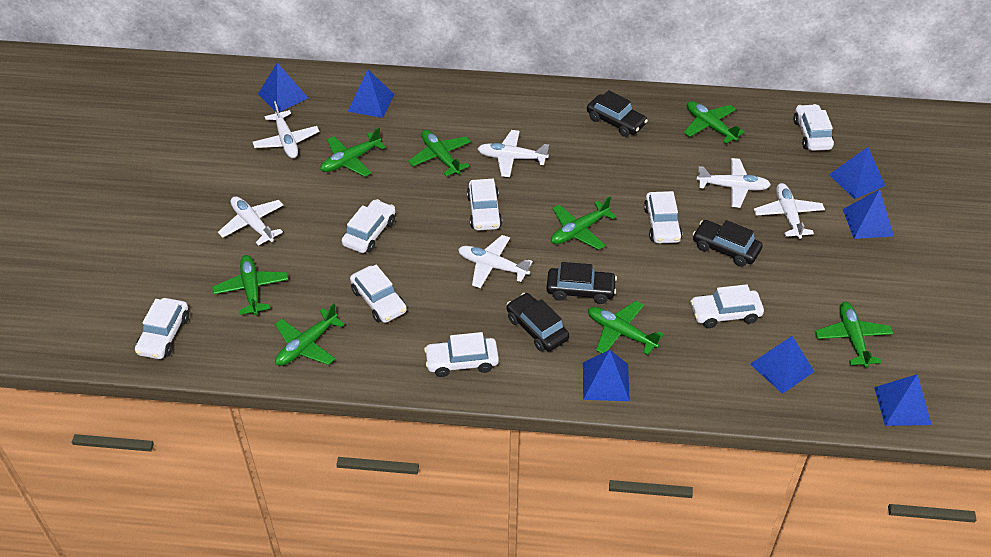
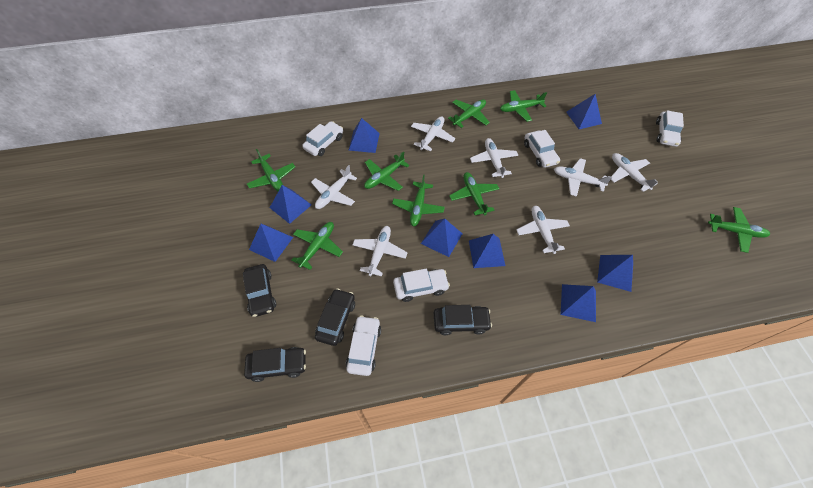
blue pyramid: 7 -> 8
white car: 8 -> 5
white plane: 6 -> 7

